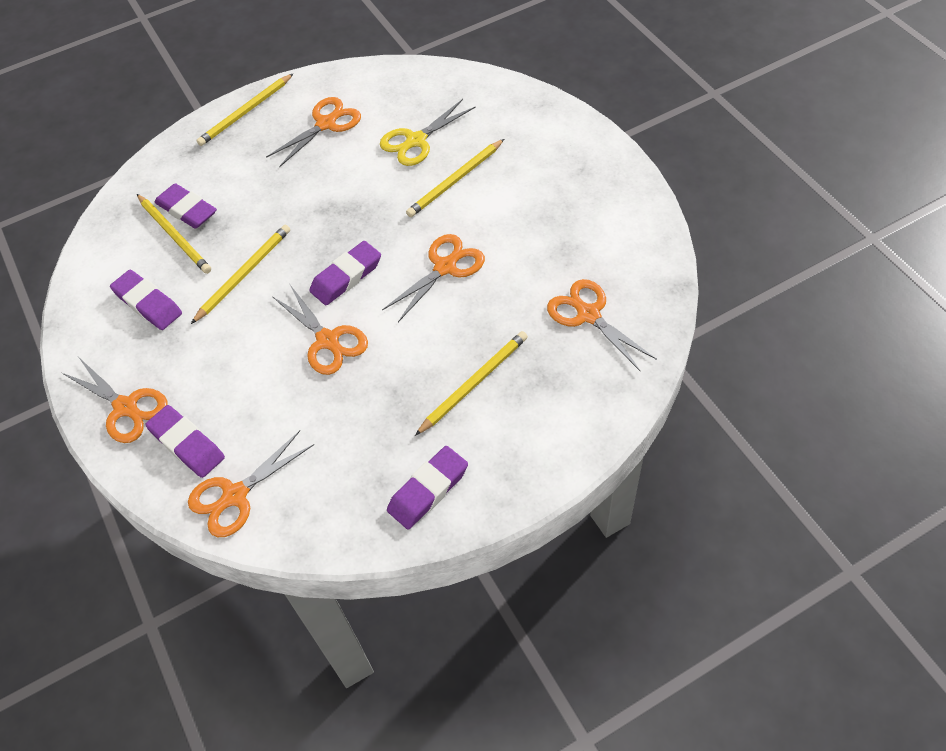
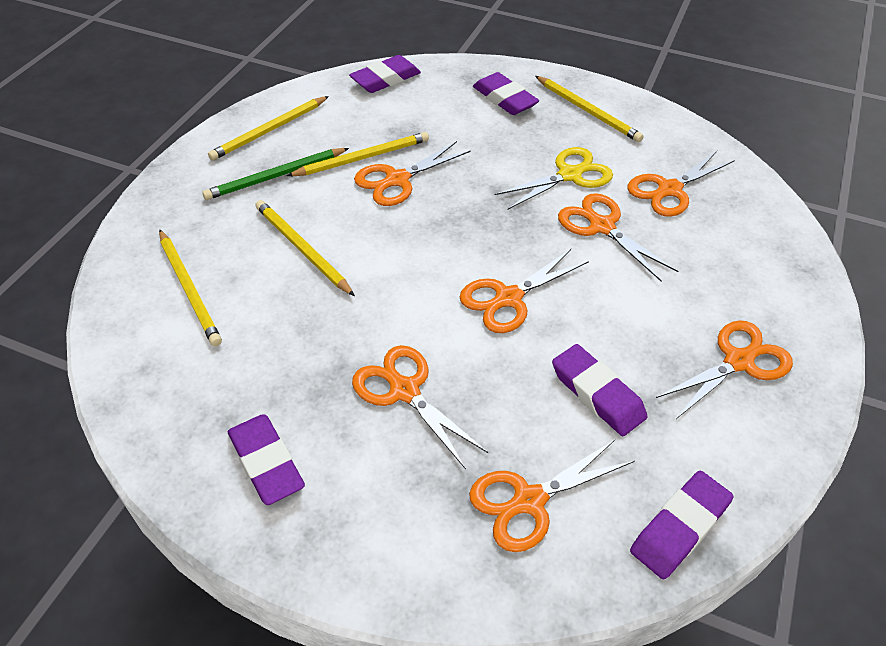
green pencil: 0 -> 1
orange scissors: 6 -> 7

